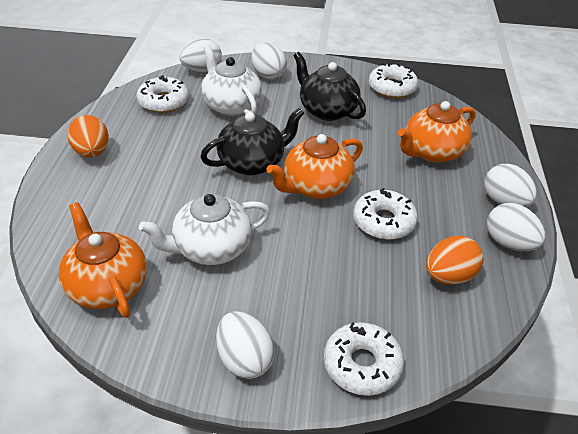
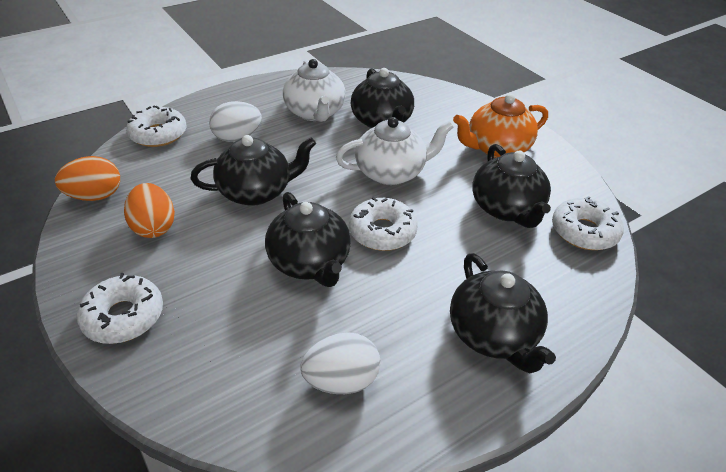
black teapot: 2 -> 5
orange teapot: 3 -> 1
white egg: 5 -> 2

